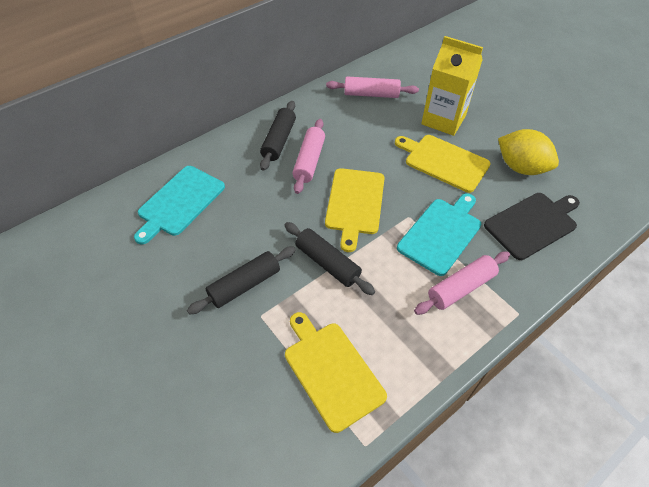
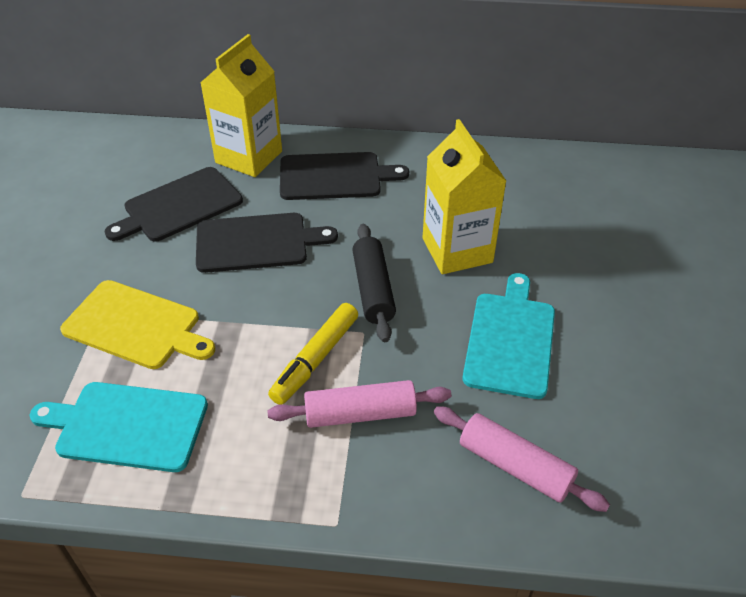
black cutting board: 1 -> 3
black rolling pin: 3 -> 1
pink rolling pin: 3 -> 2
yellow carton: 1 -> 2
yellow cutting board: 3 -> 1
yellow lemon: 1 -> 0
yellow marker: 0 -> 1

